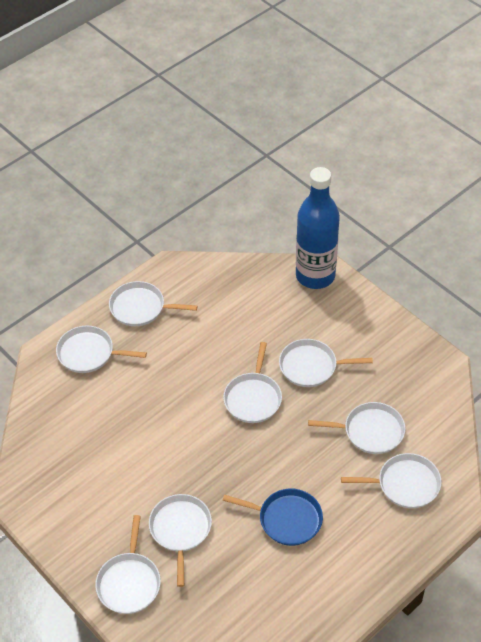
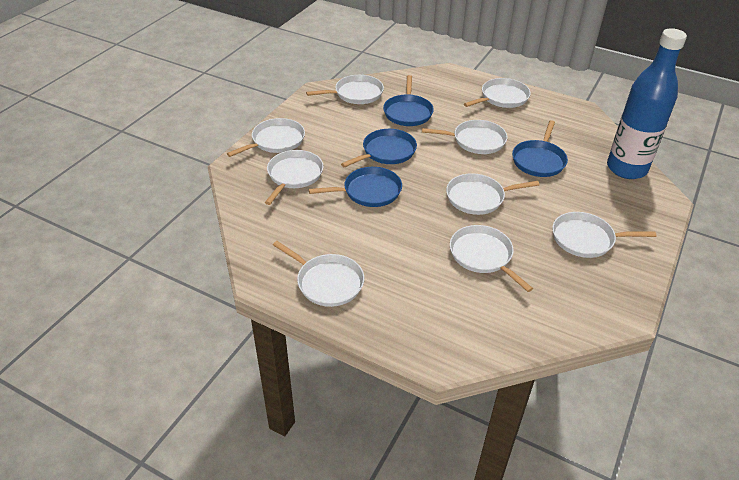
blue pan: 1 -> 4
white pan: 8 -> 9

